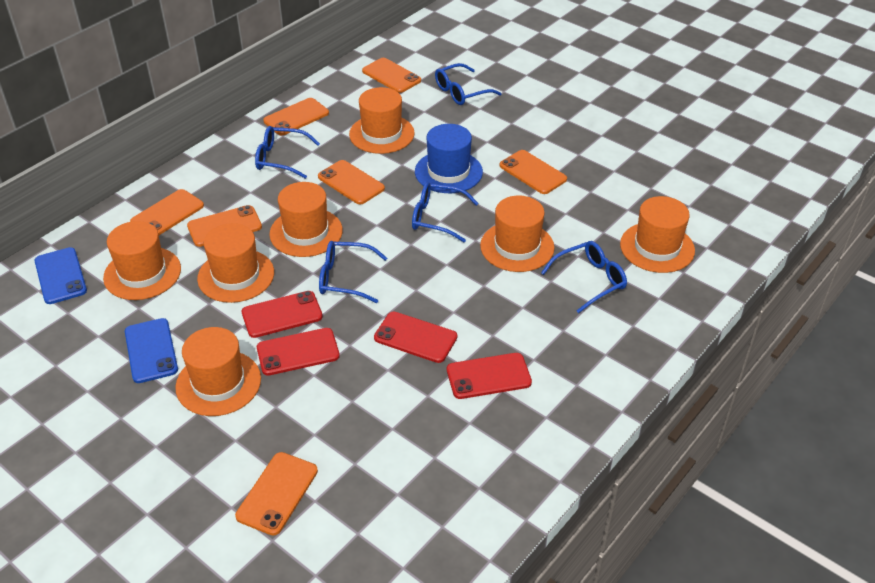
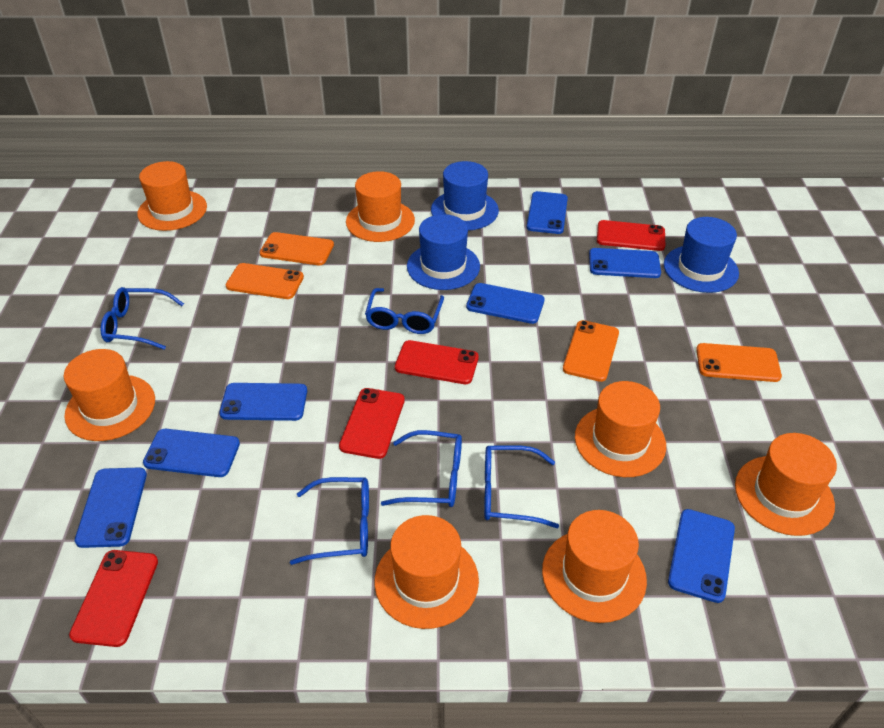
blue hat: 1 -> 3
blue phone: 2 -> 7
orange phone: 7 -> 4

